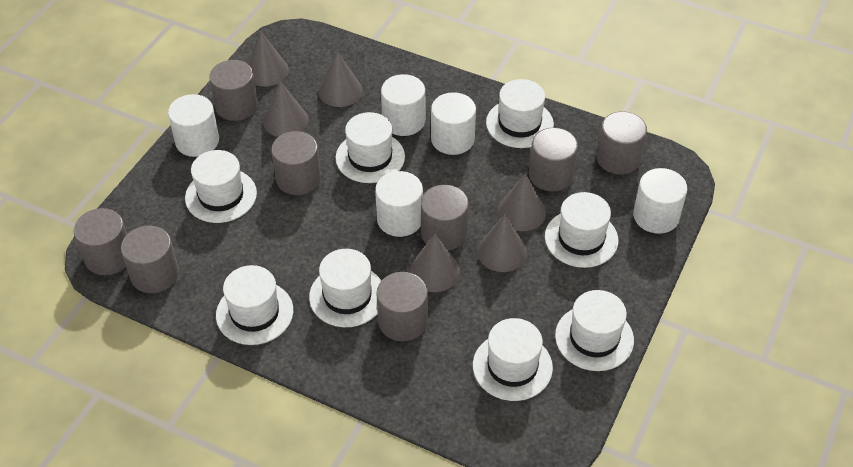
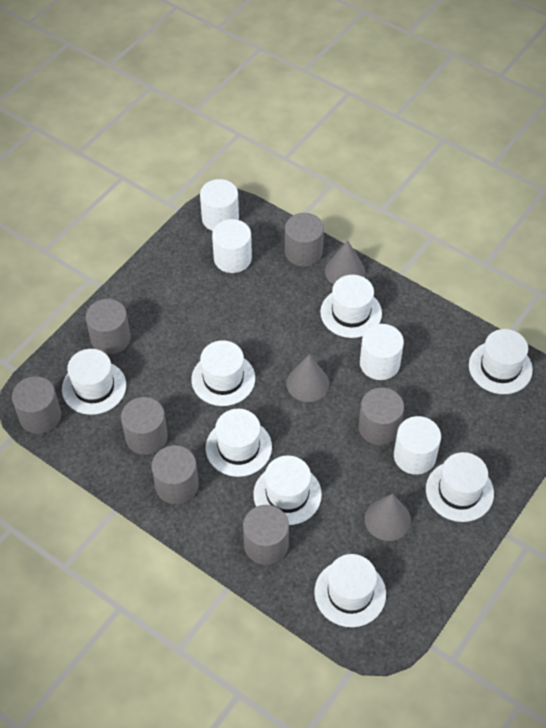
grey cone: 6 -> 3
grey cylinder: 8 -> 7
white cylinder: 5 -> 4

